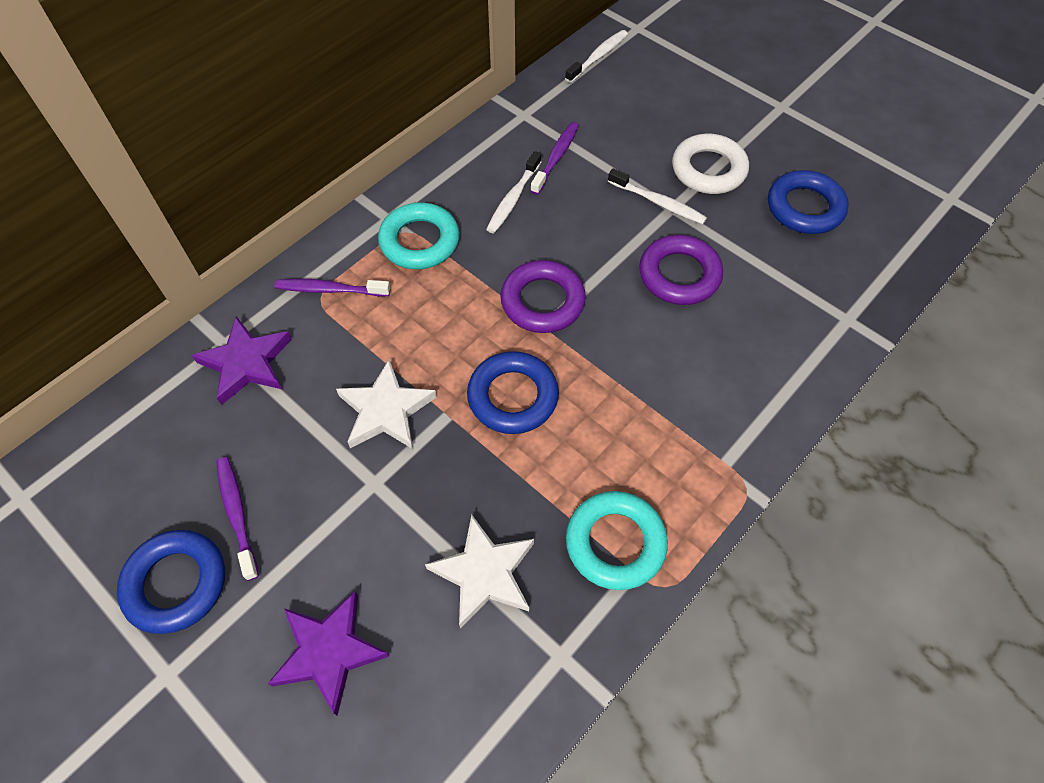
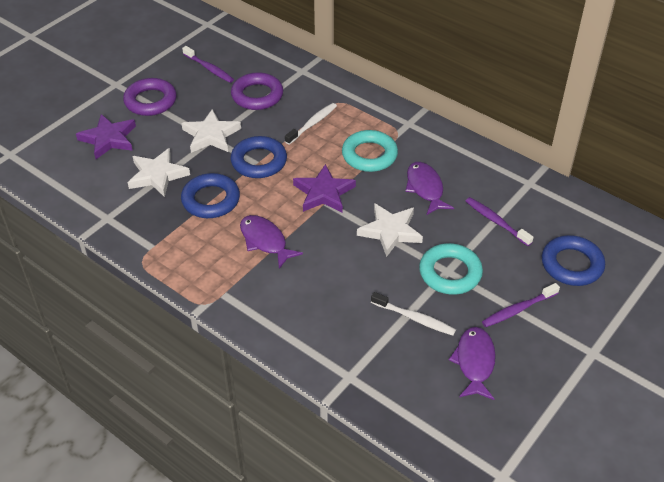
purple fish: 0 -> 3
white ring: 1 -> 0
white star: 2 -> 3
white toothbrush: 3 -> 2

